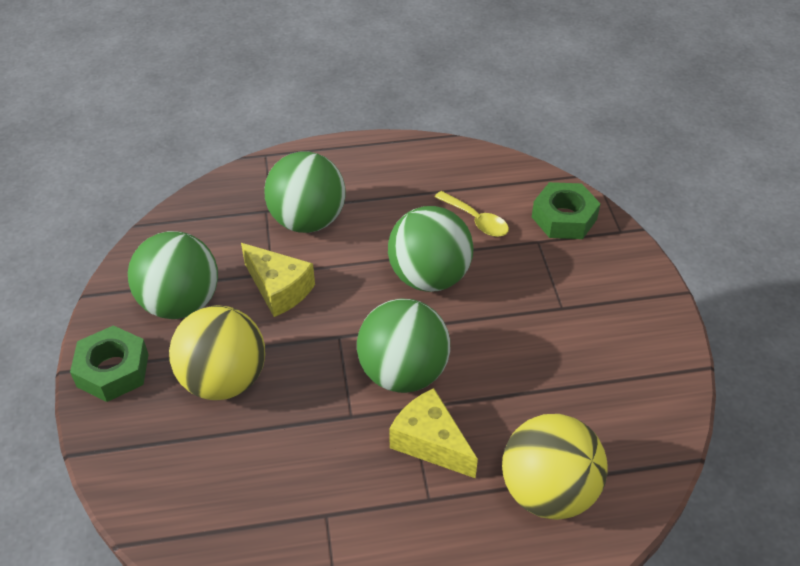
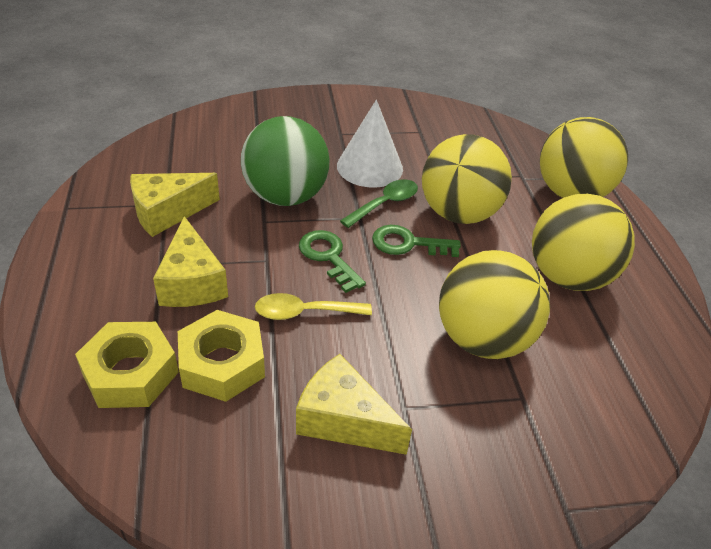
green ball: 4 -> 1
green key: 0 -> 2
green nut: 2 -> 0
green spoon: 0 -> 1
white cone: 0 -> 1
yellow ball: 2 -> 4
yellow cheese: 2 -> 3
yellow nut: 0 -> 2

